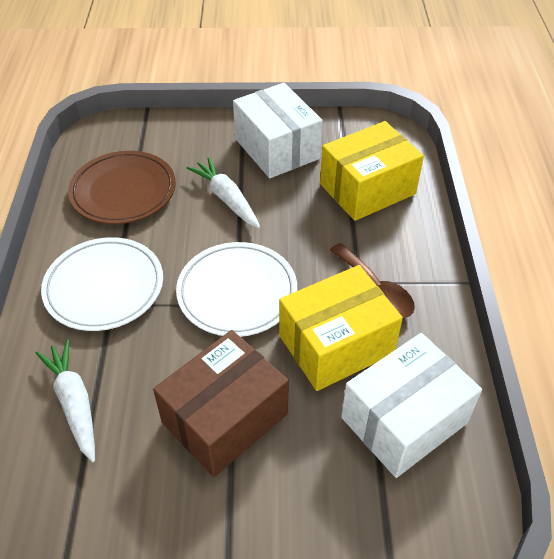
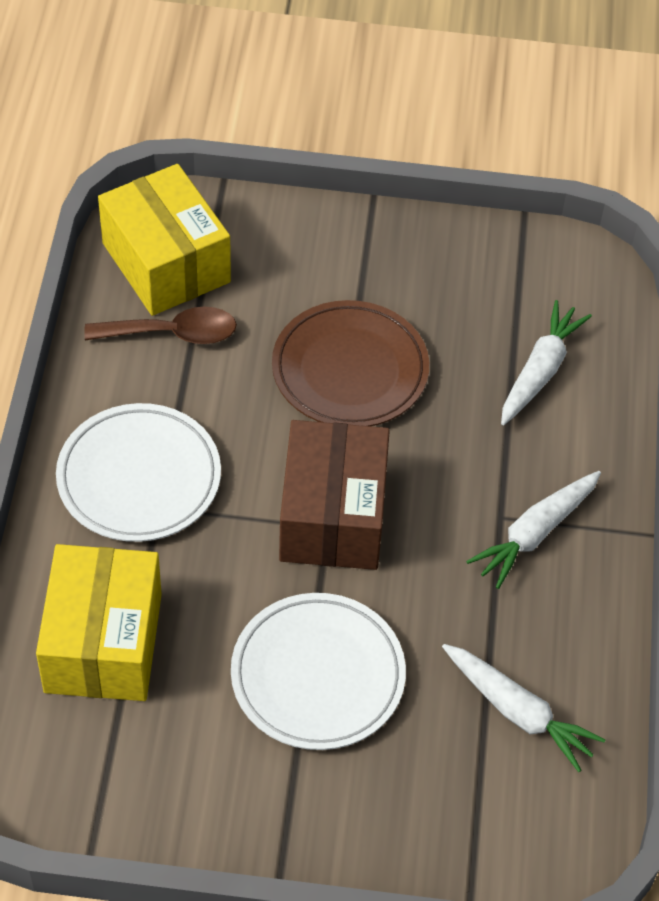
white box: 2 -> 0
white carrot: 2 -> 3

